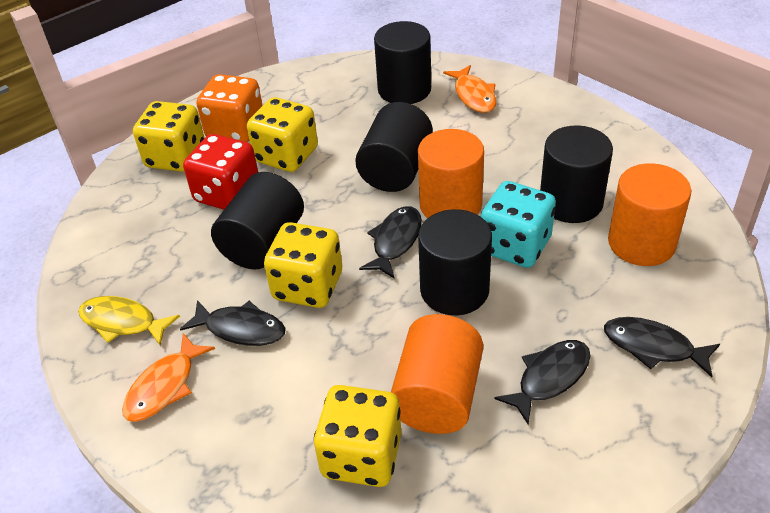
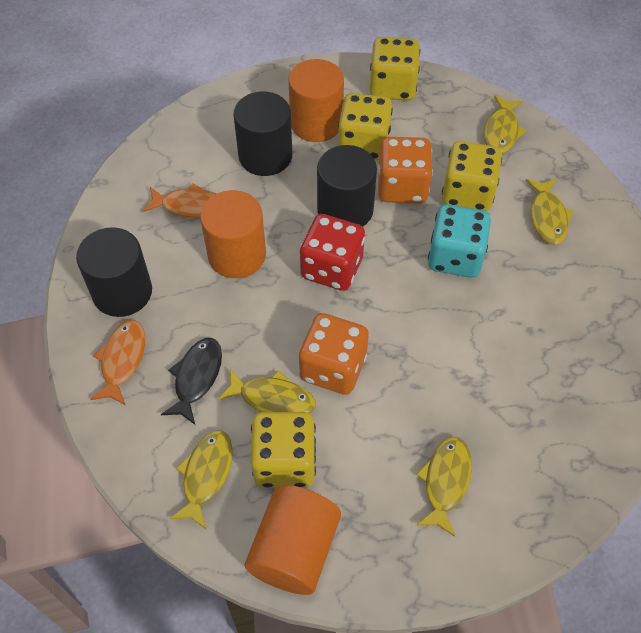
black cylinder: 5 -> 3
black fish: 4 -> 1
orange dice: 1 -> 2
yellow fish: 1 -> 5

